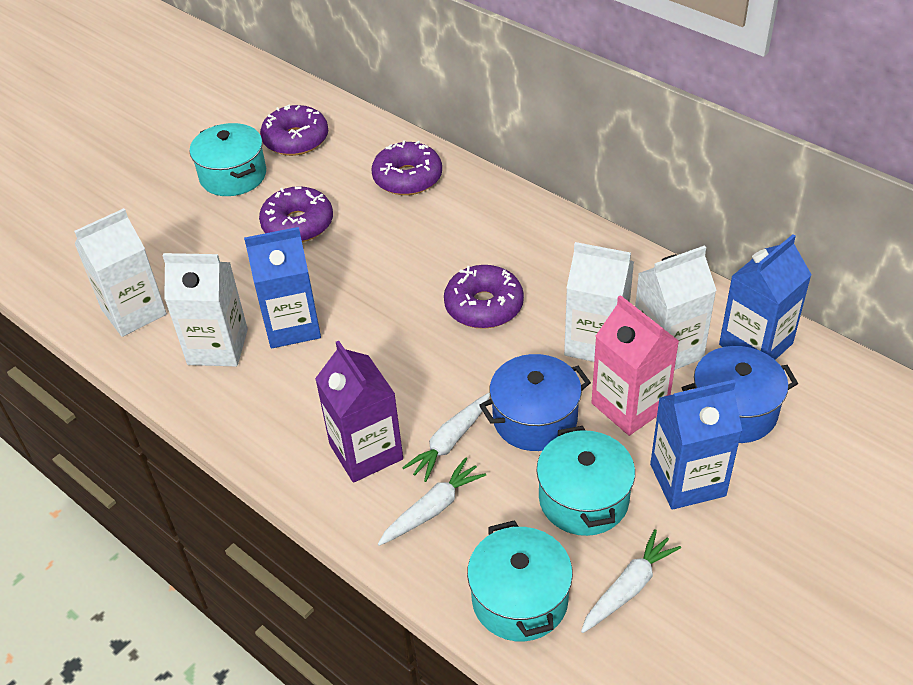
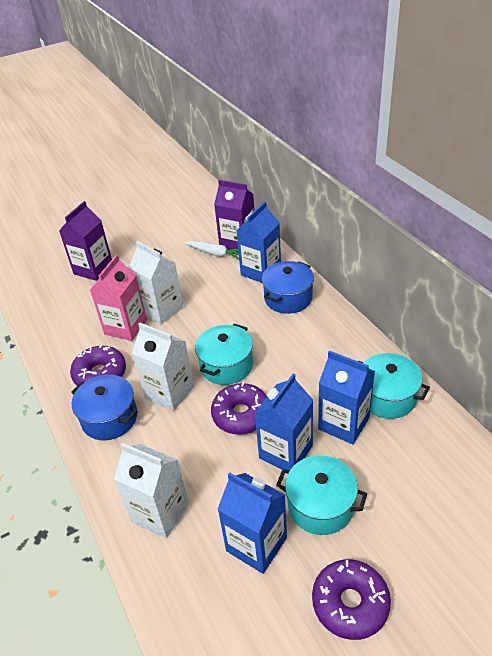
blue carton: 3 -> 4
purple carton: 1 -> 2
purple donut: 4 -> 3
white carrot: 3 -> 1
white carton: 4 -> 3

